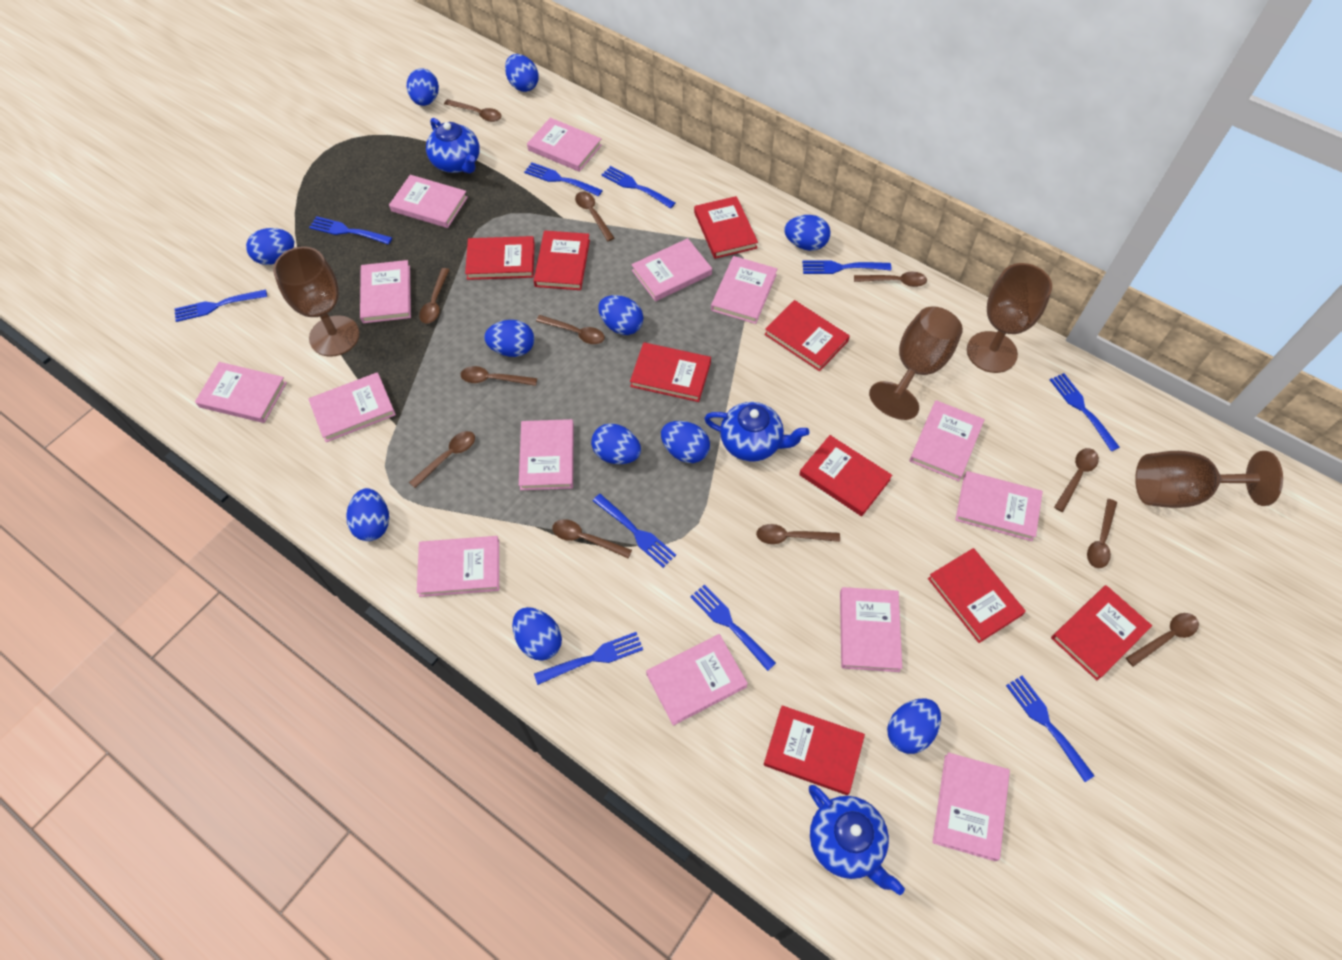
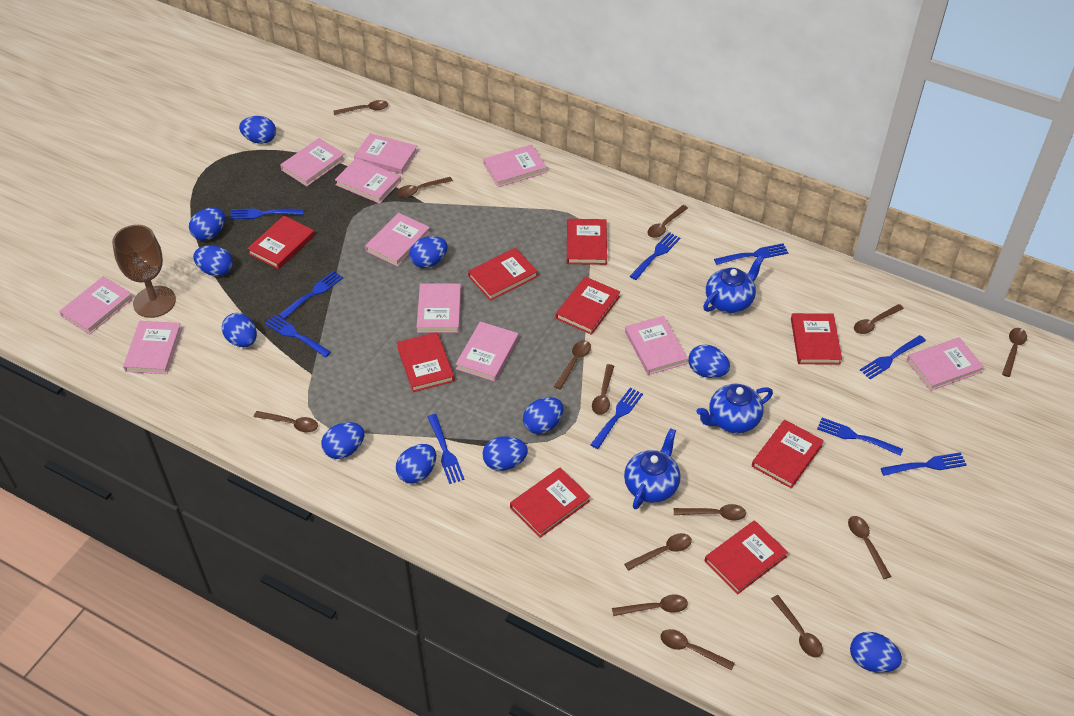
brown goblet: 4 -> 1
brown spoon: 12 -> 14
pink book: 14 -> 11

